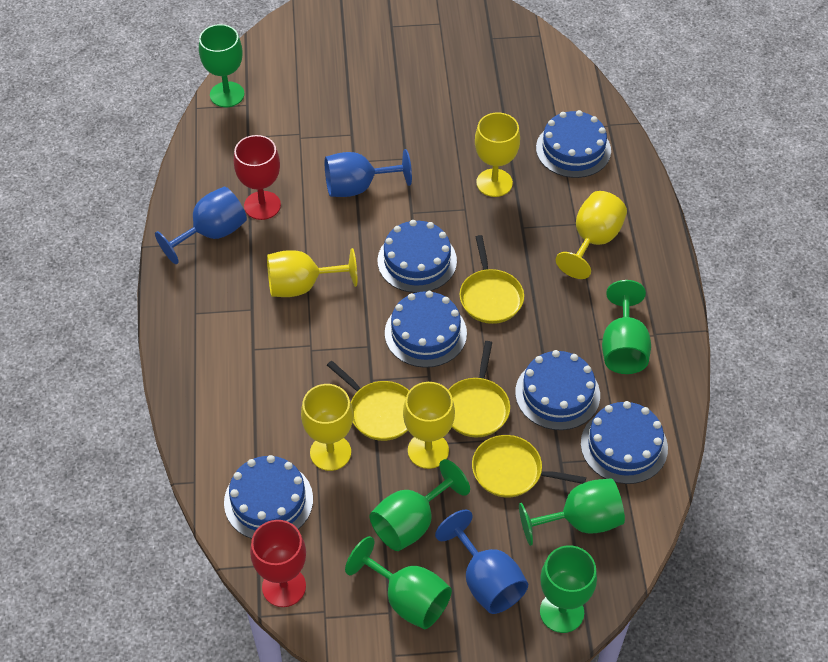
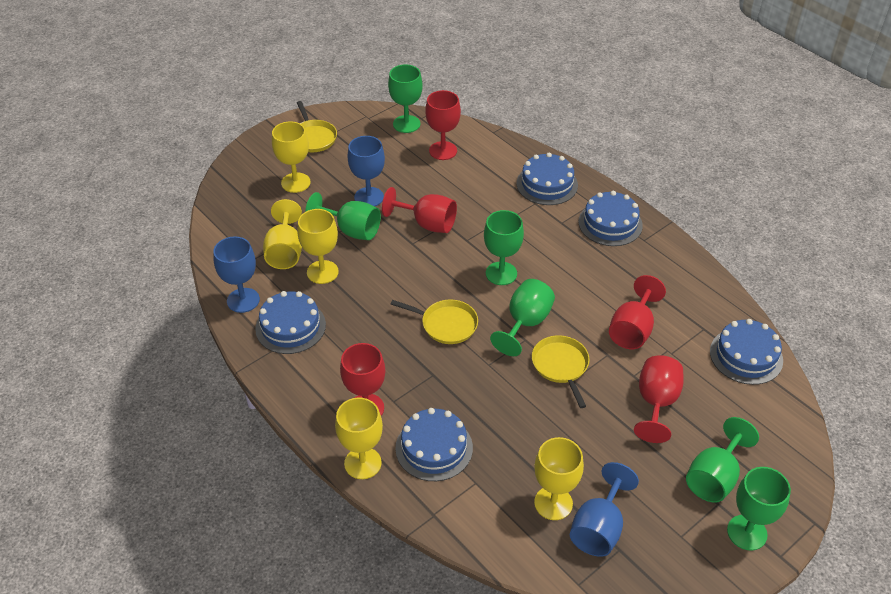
blue cake: 6 -> 5
red goblet: 2 -> 5
yellow pan: 4 -> 3

